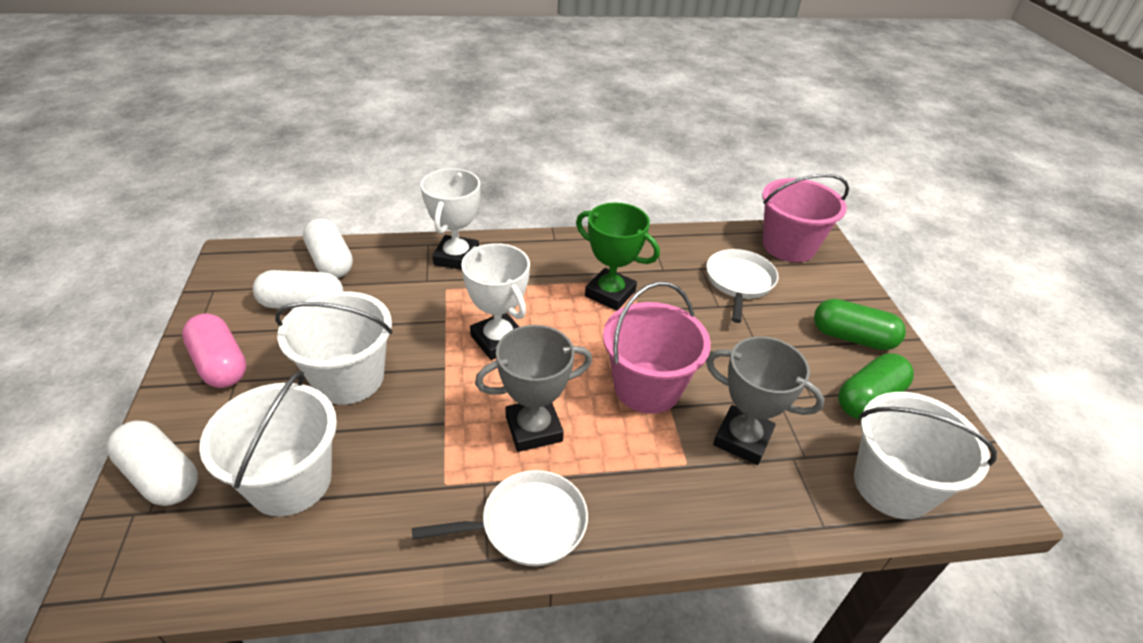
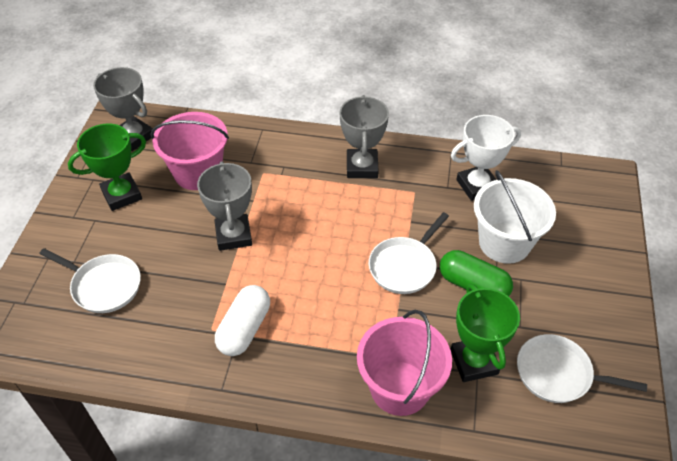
green capsule: 2 -> 1
green trophy: 1 -> 2
grey trophy: 2 -> 3
pink capsule: 1 -> 0
white bucket: 3 -> 1
white capsule: 3 -> 1
white pan: 2 -> 3
white trophy: 2 -> 1

